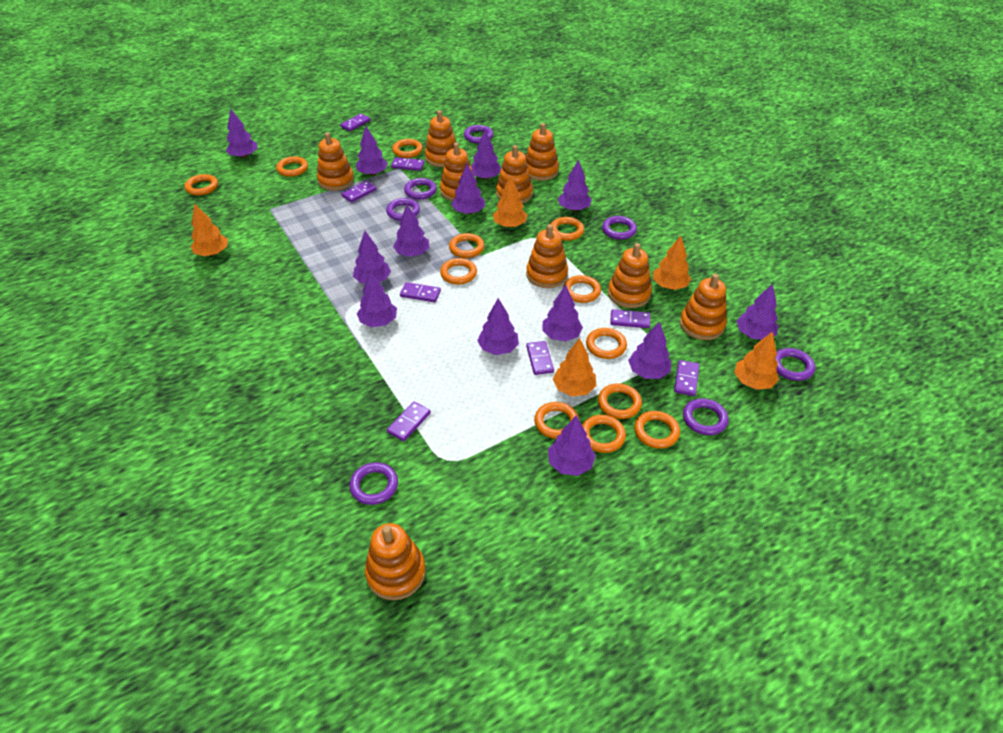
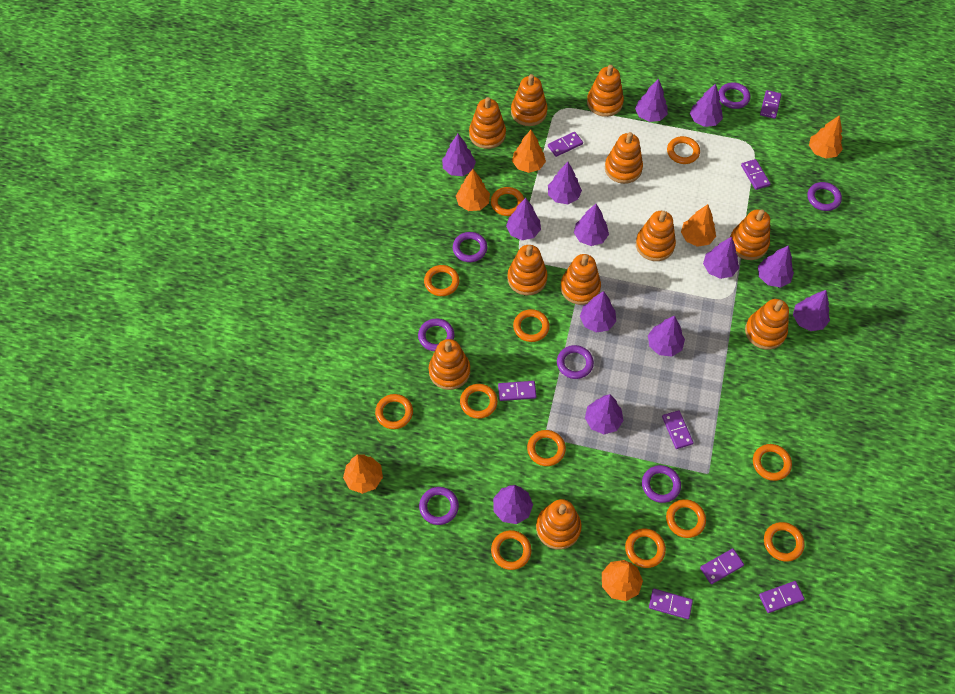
orange stacking toy: 9 -> 11
orange tree: 5 -> 6

